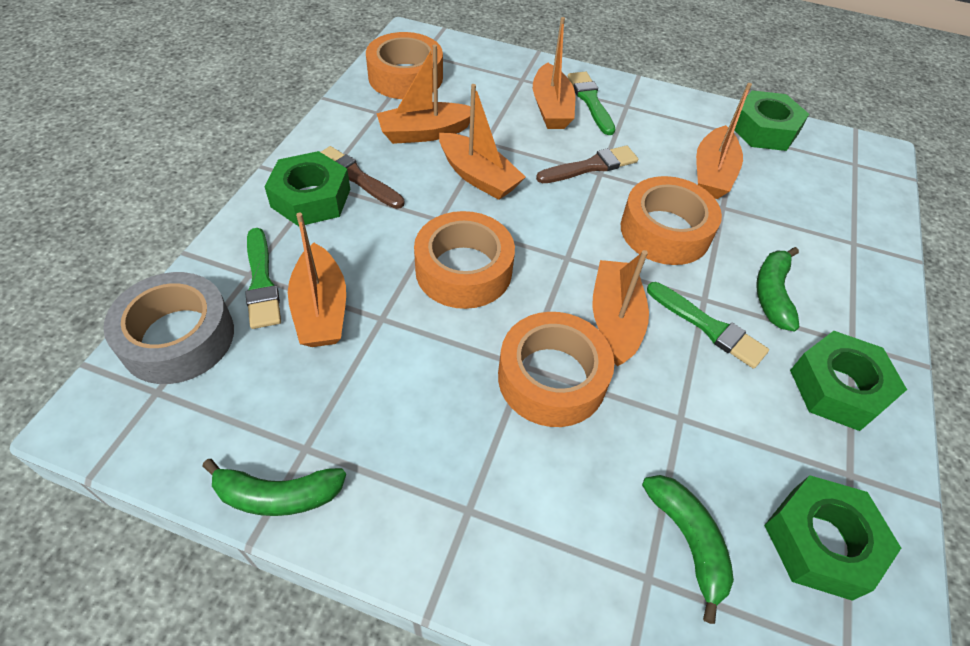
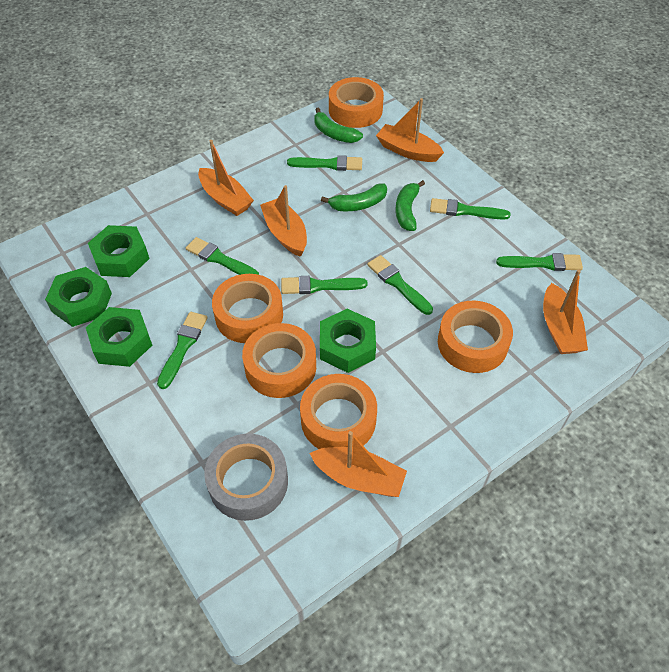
brown brush: 2 -> 0
green brush: 3 -> 7
orange boat: 6 -> 5
orange tape: 4 -> 5

